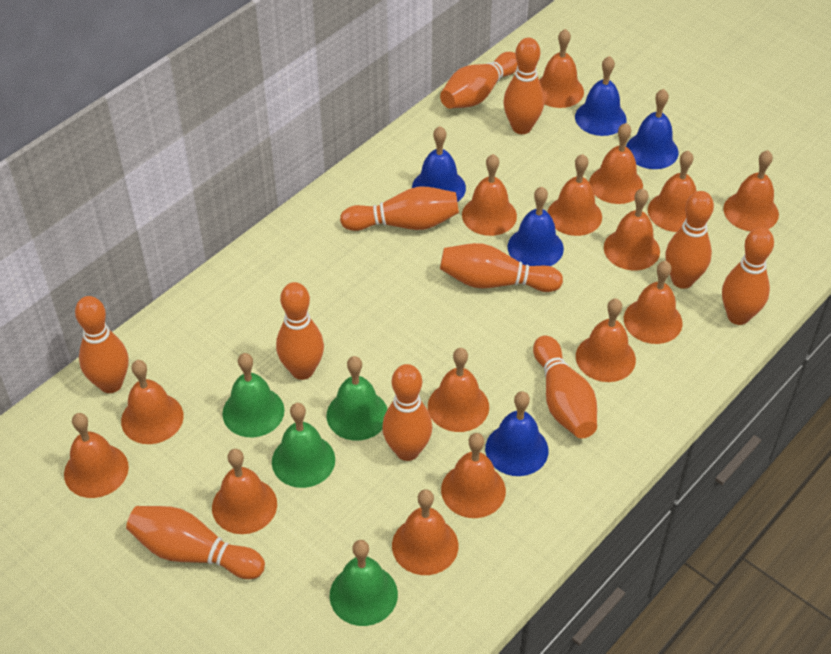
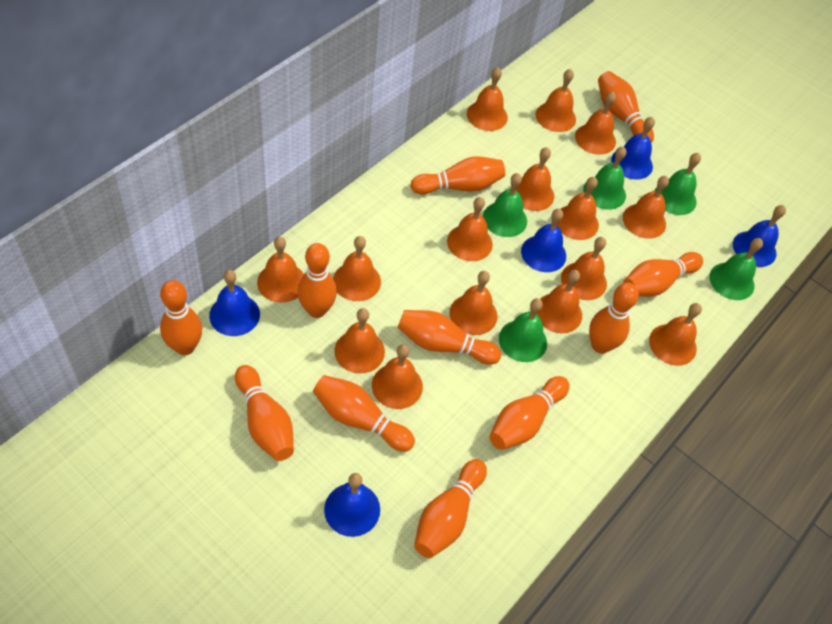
green bell: 4 -> 5

